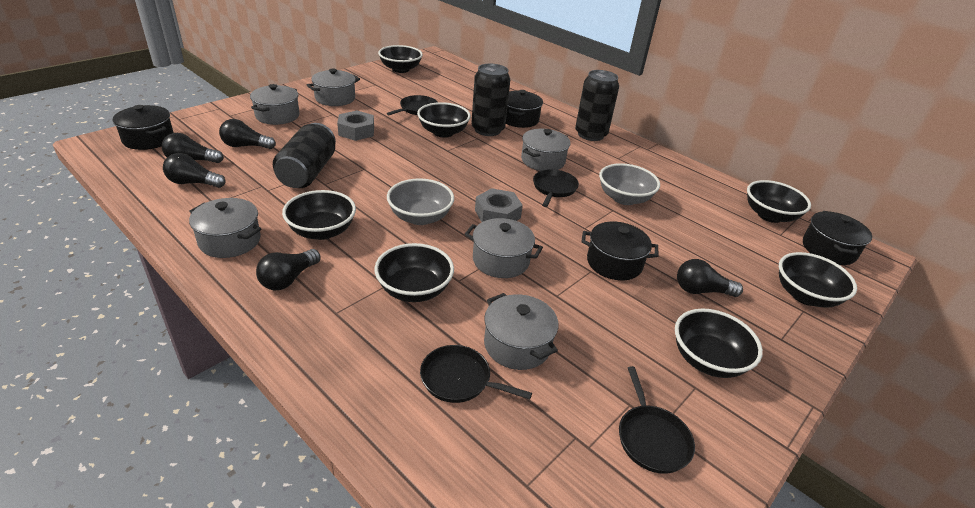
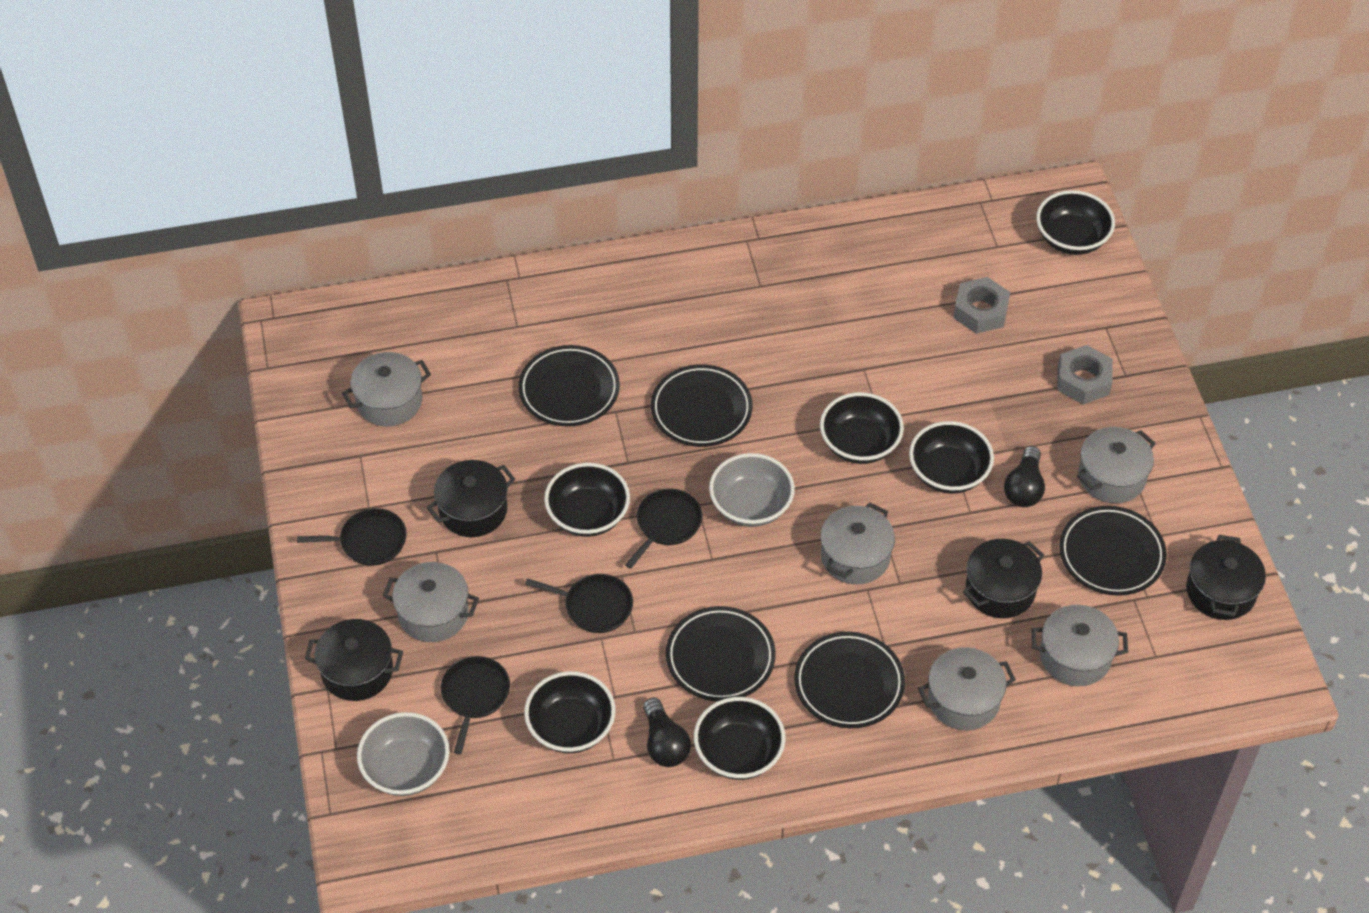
black bowl: 7 -> 6
black can: 3 -> 0
black light bulb: 5 -> 2
black plate: 0 -> 5

